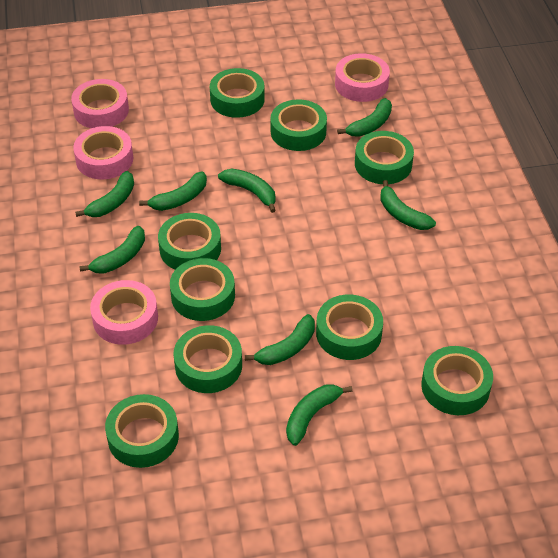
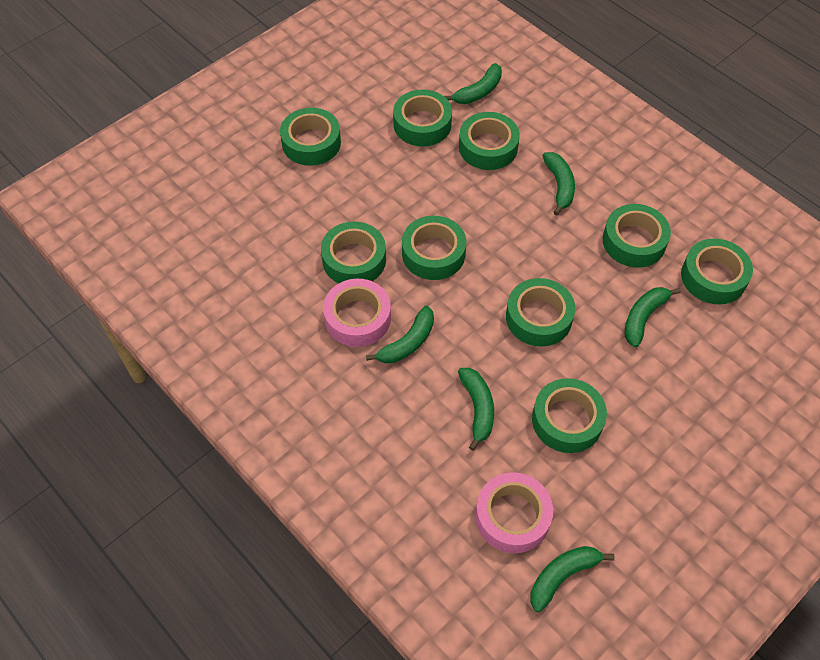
green banana: 8 -> 6
pink tape: 4 -> 2

